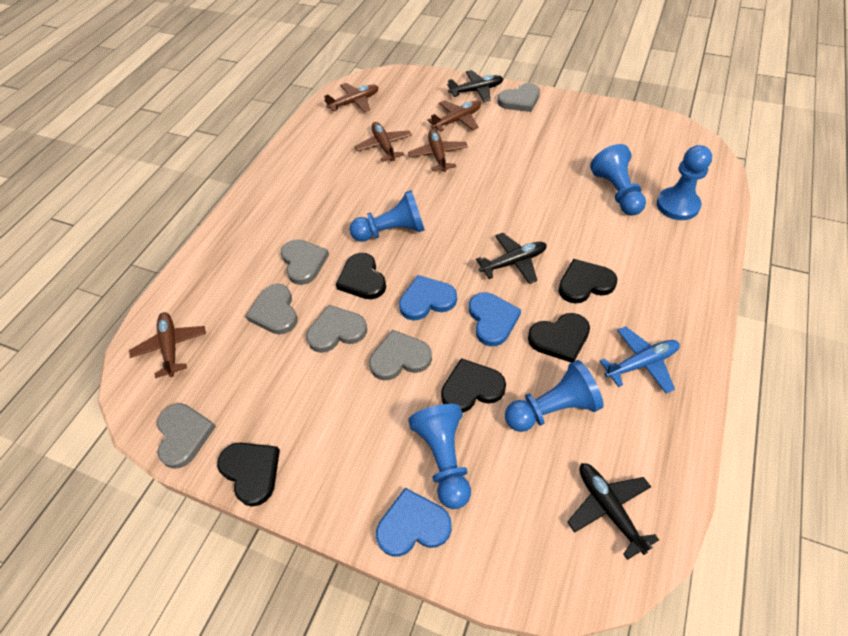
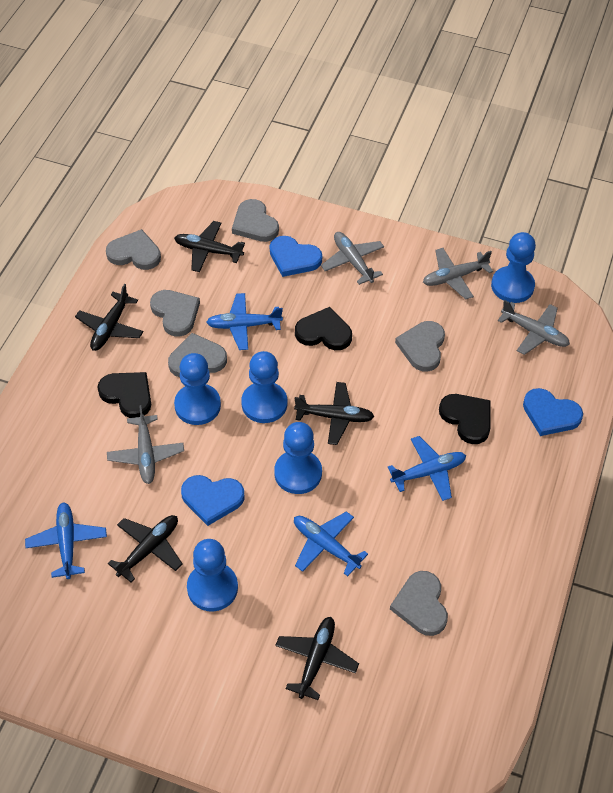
black heart: 5 -> 3
black plane: 3 -> 5
blue plane: 1 -> 4
brown plane: 5 -> 0
grey plane: 0 -> 4

